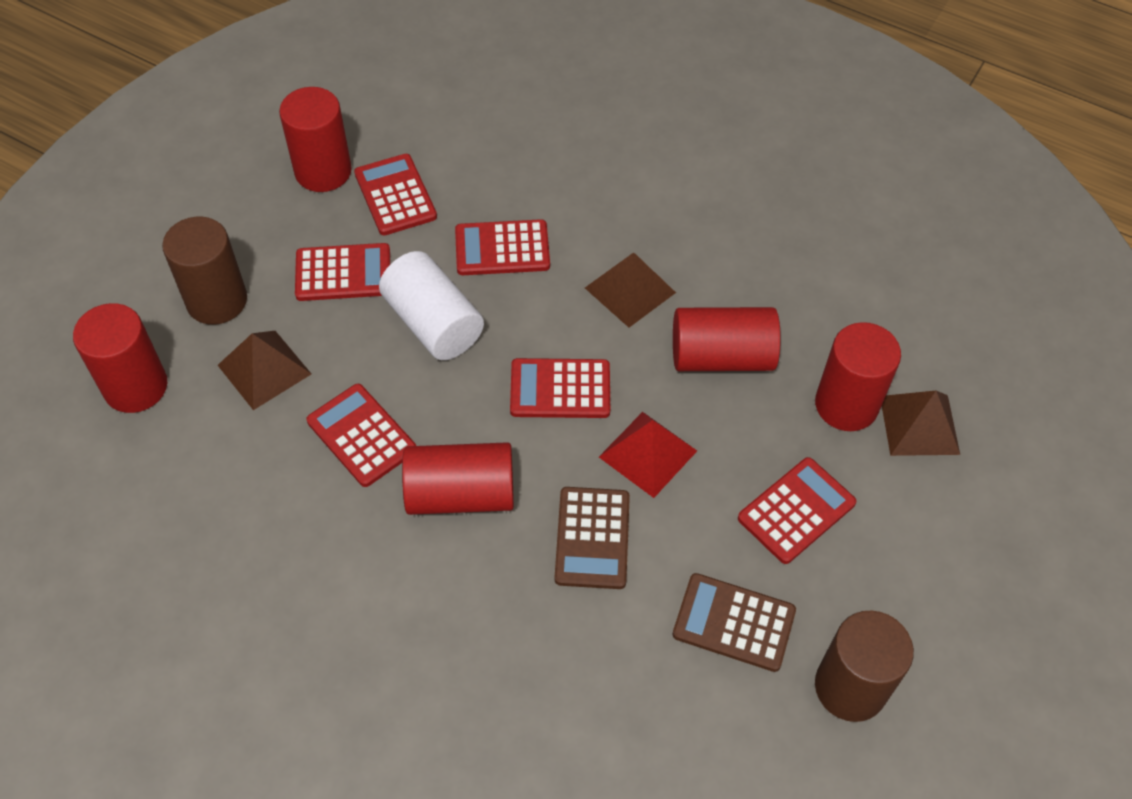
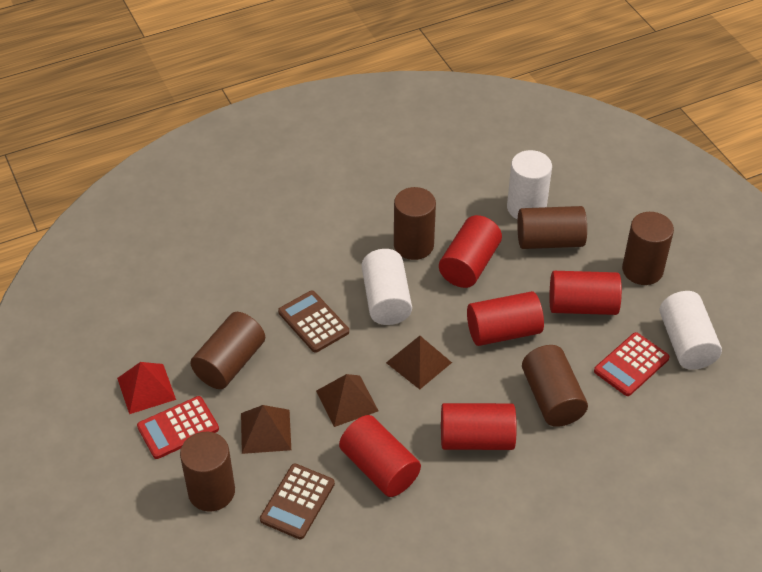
brown cylinder: 2 -> 6
red calculator: 6 -> 2
white cylinder: 1 -> 3

